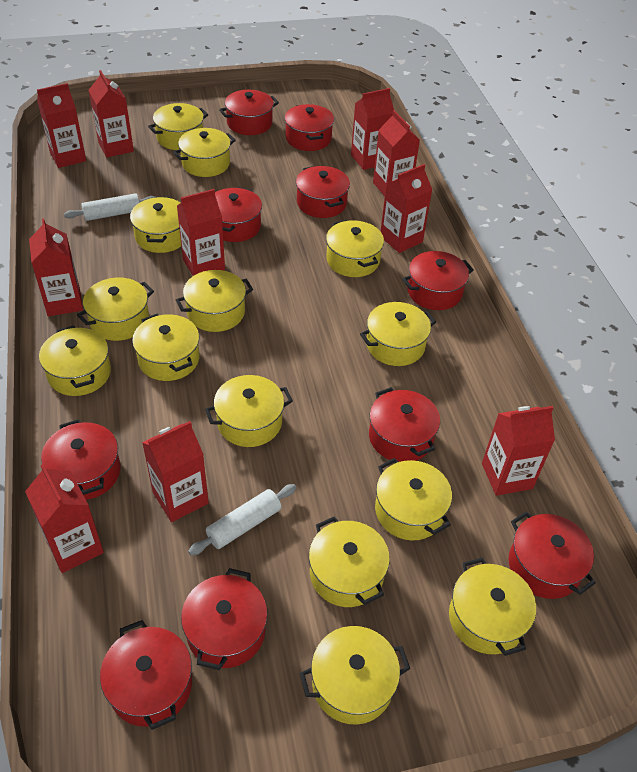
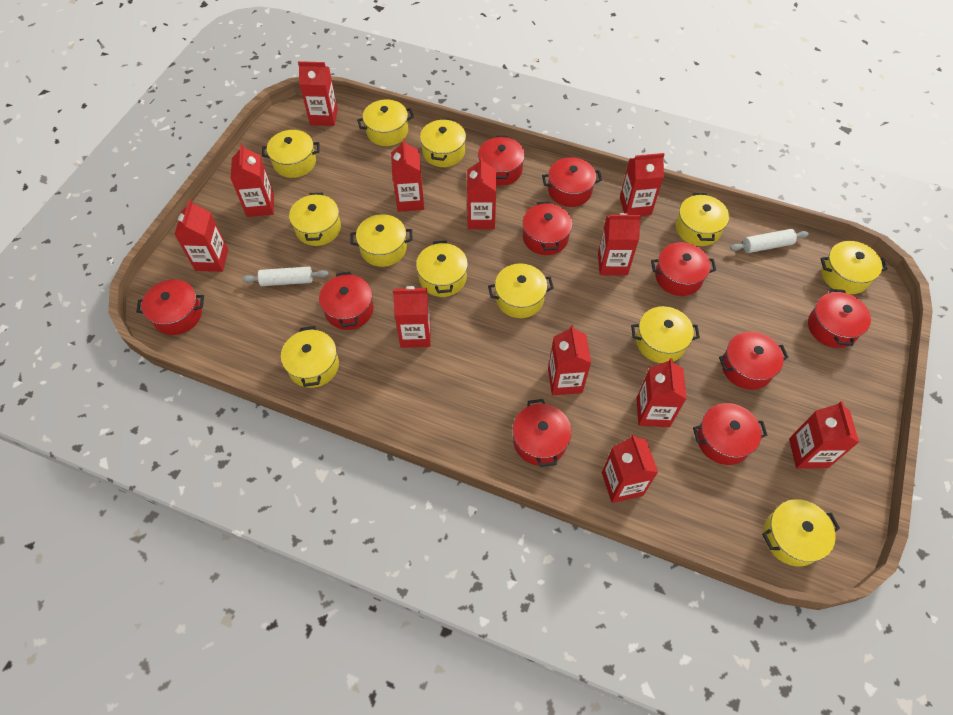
red carton: 10 -> 12
yellow pot: 14 -> 12

